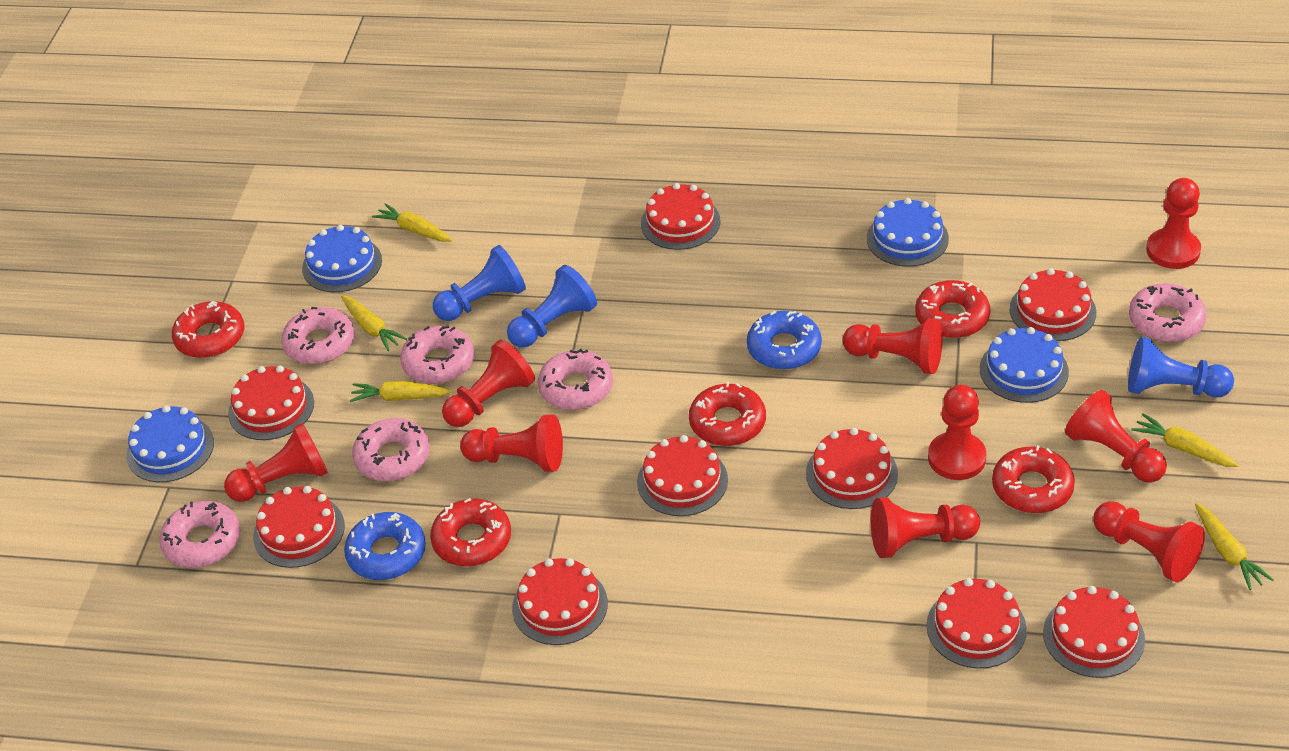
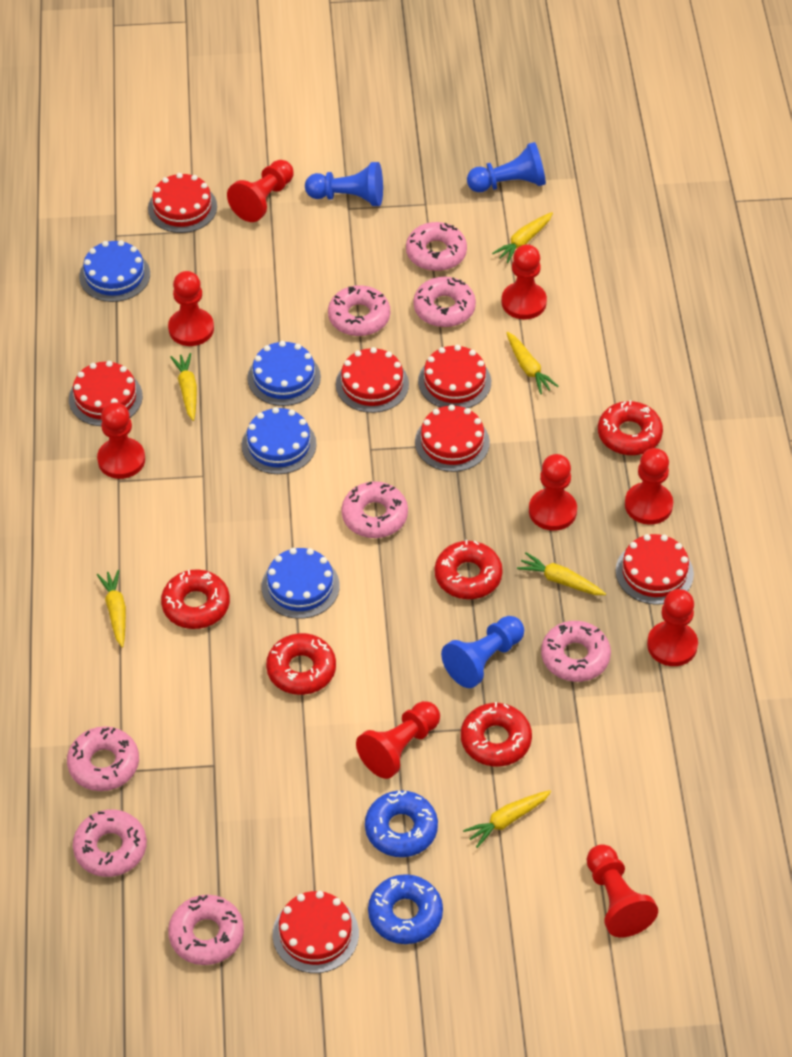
pink donut: 6 -> 8
red cake: 9 -> 7
yellow carrot: 5 -> 6

